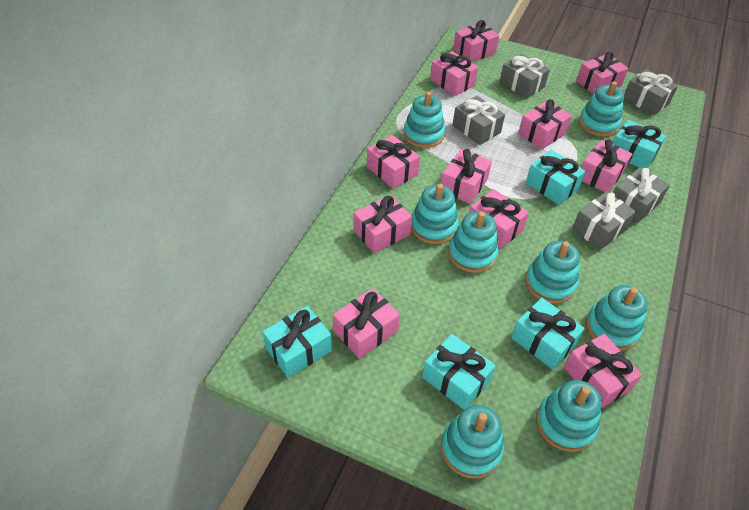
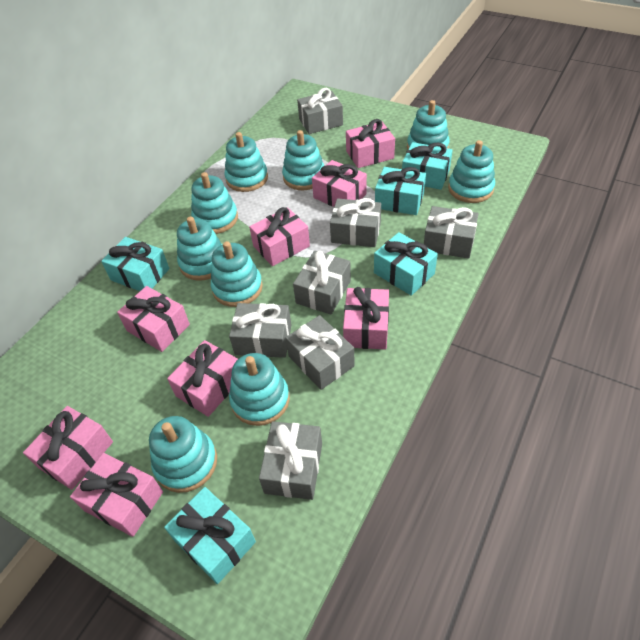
grey gift: 5 -> 7
pink gift: 11 -> 8
turquoise stacking toy: 8 -> 9

